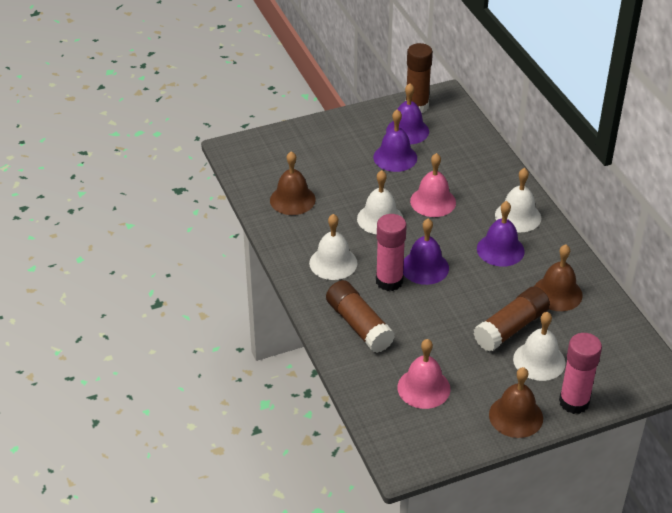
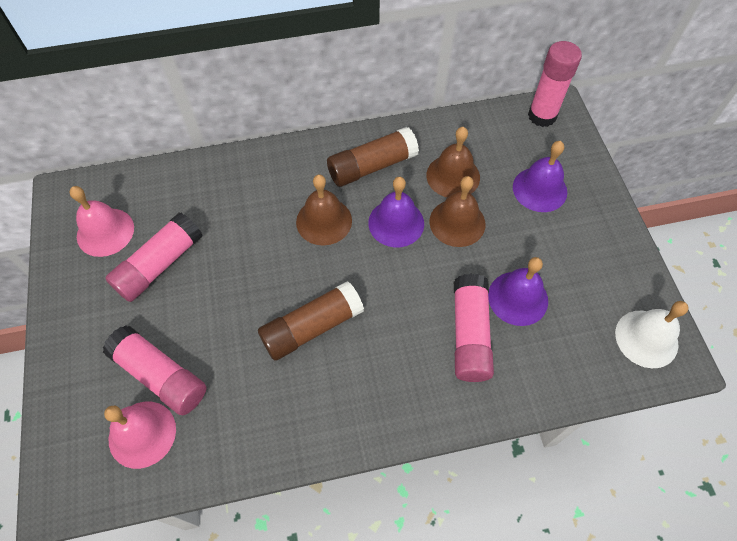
brown glue stick: 3 -> 2
pink glue stick: 2 -> 4
purple bell: 4 -> 3
white bell: 4 -> 1

